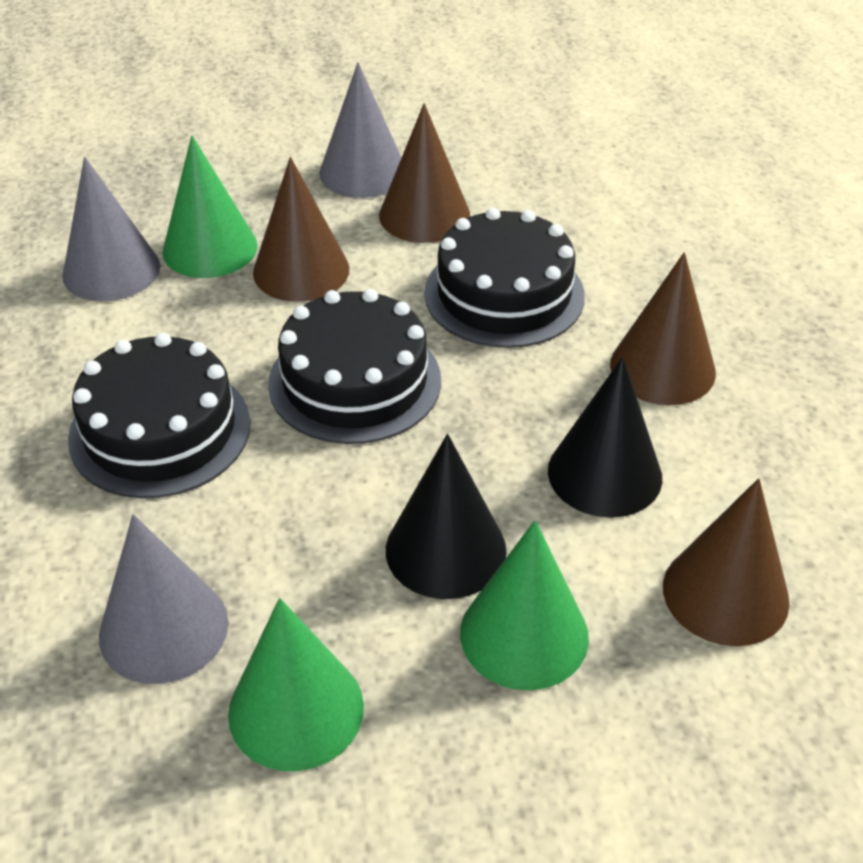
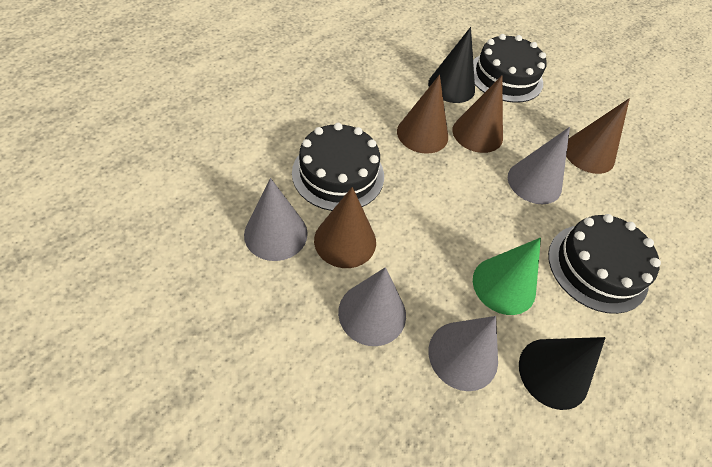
green cone: 3 -> 1
grey cone: 3 -> 4

